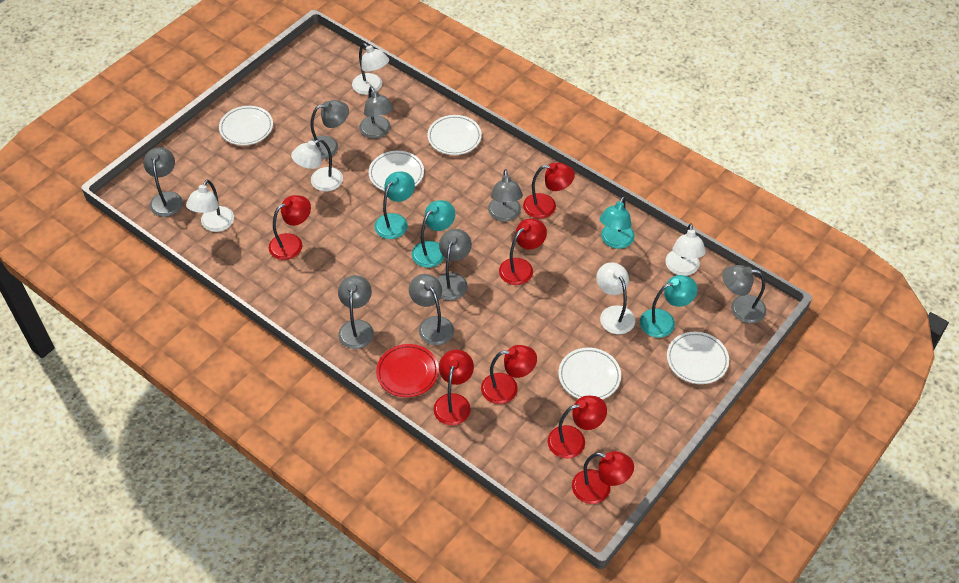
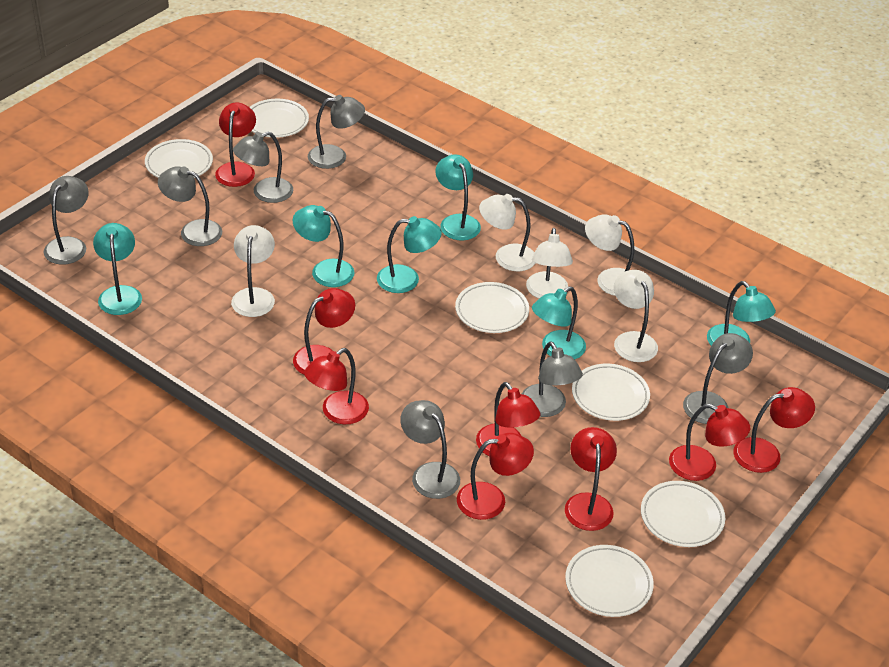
grey lamp: 8 -> 7
red lamp: 7 -> 8
red plate: 1 -> 0
turquoise lamp: 4 -> 6
white plate: 5 -> 6

